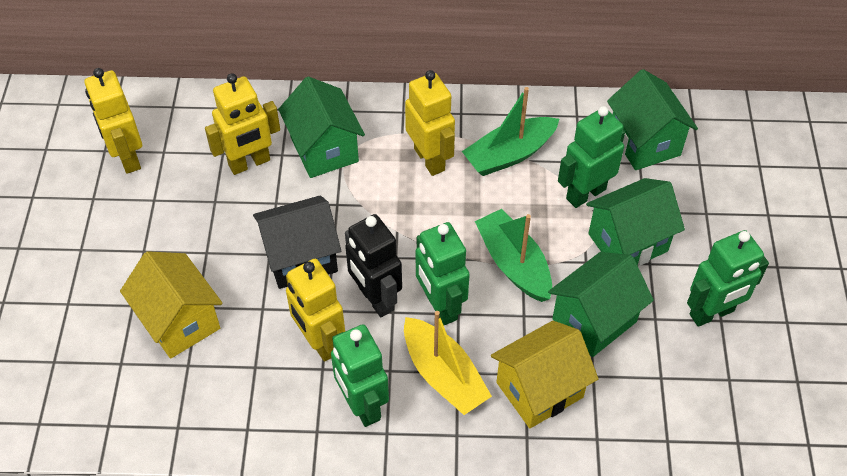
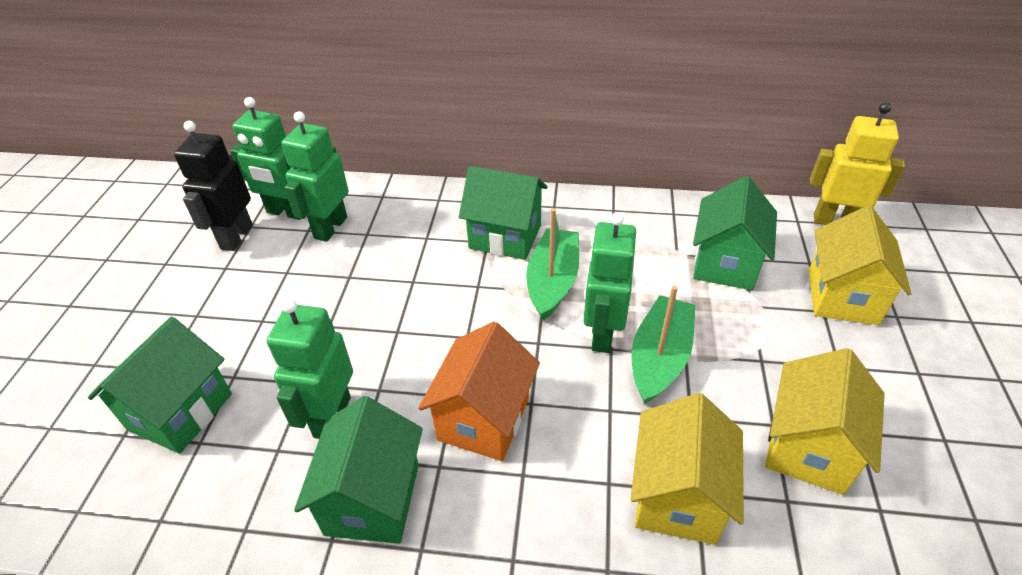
black house: 1 -> 0
orange house: 0 -> 1
yellow boat: 1 -> 0
yellow house: 2 -> 3
yellow robot: 4 -> 1

